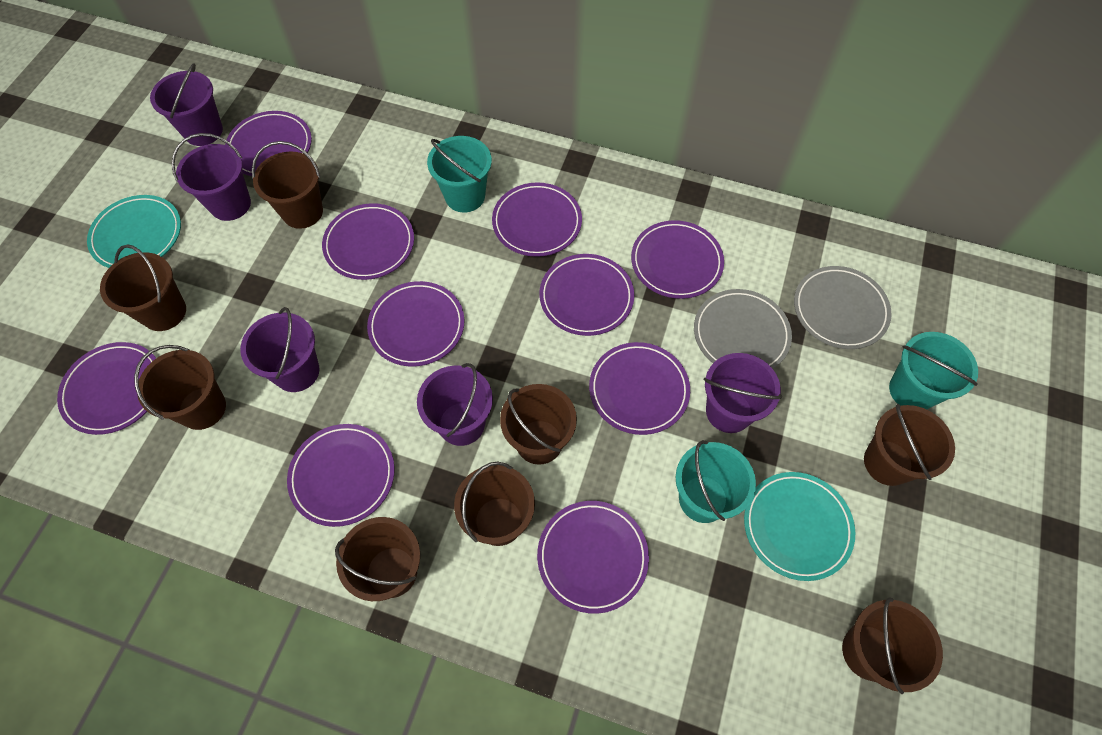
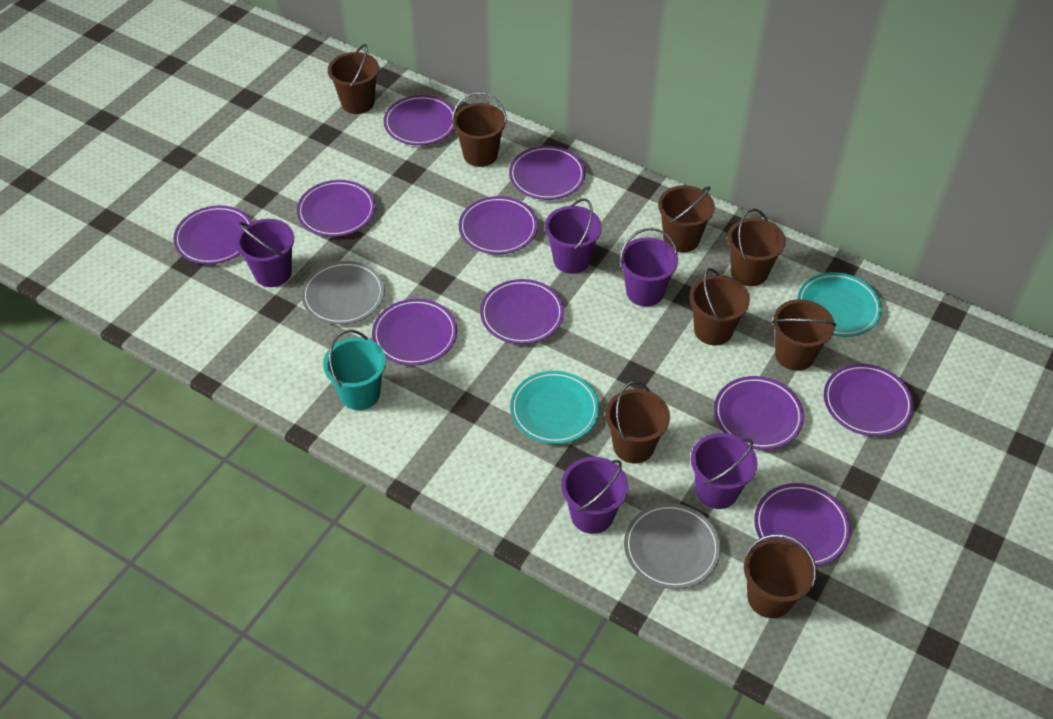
turquoise bucket: 3 -> 1

